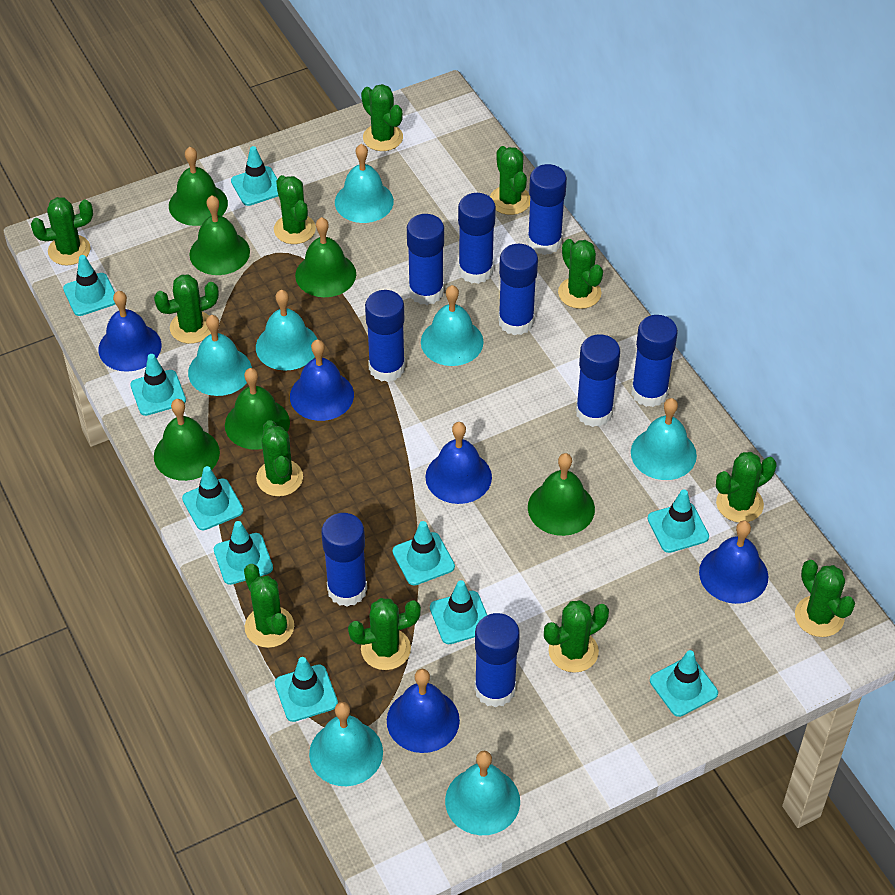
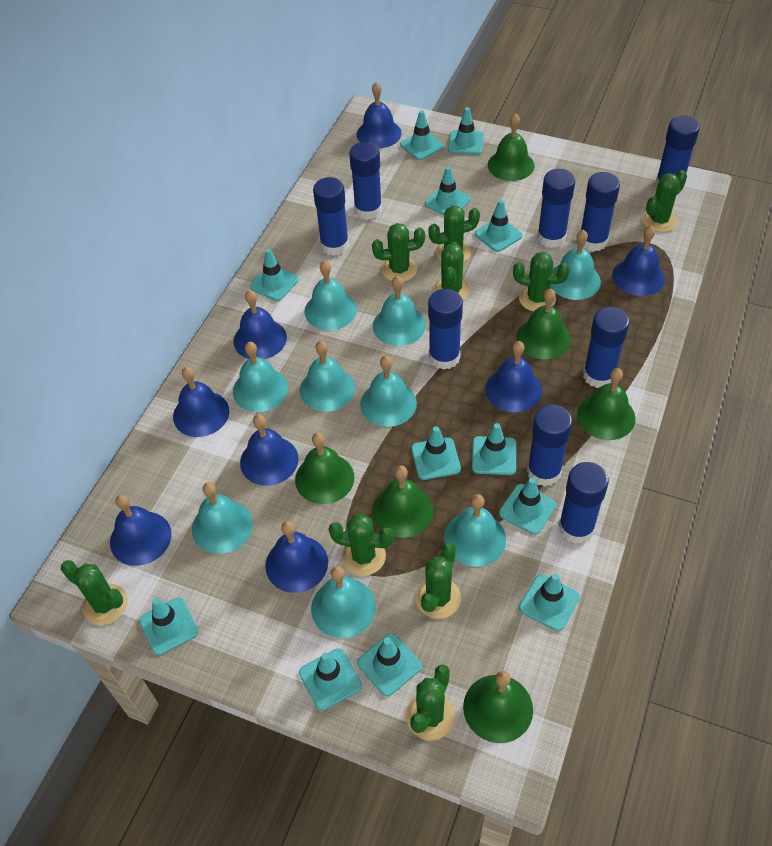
blue bell: 5 -> 8
green cactus: 12 -> 9
turquoise bell: 7 -> 9
turquoise traffic cone: 10 -> 12

